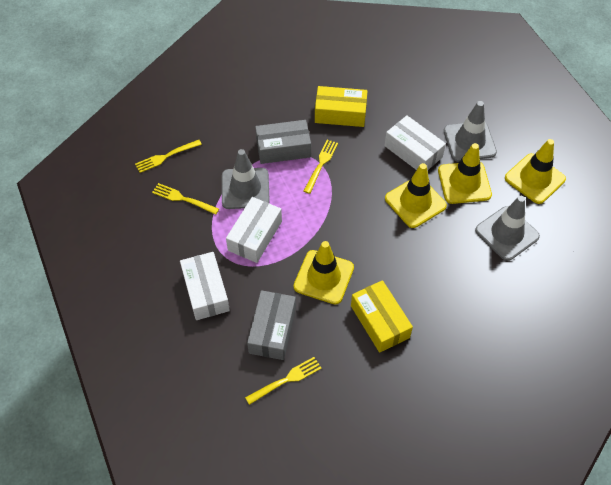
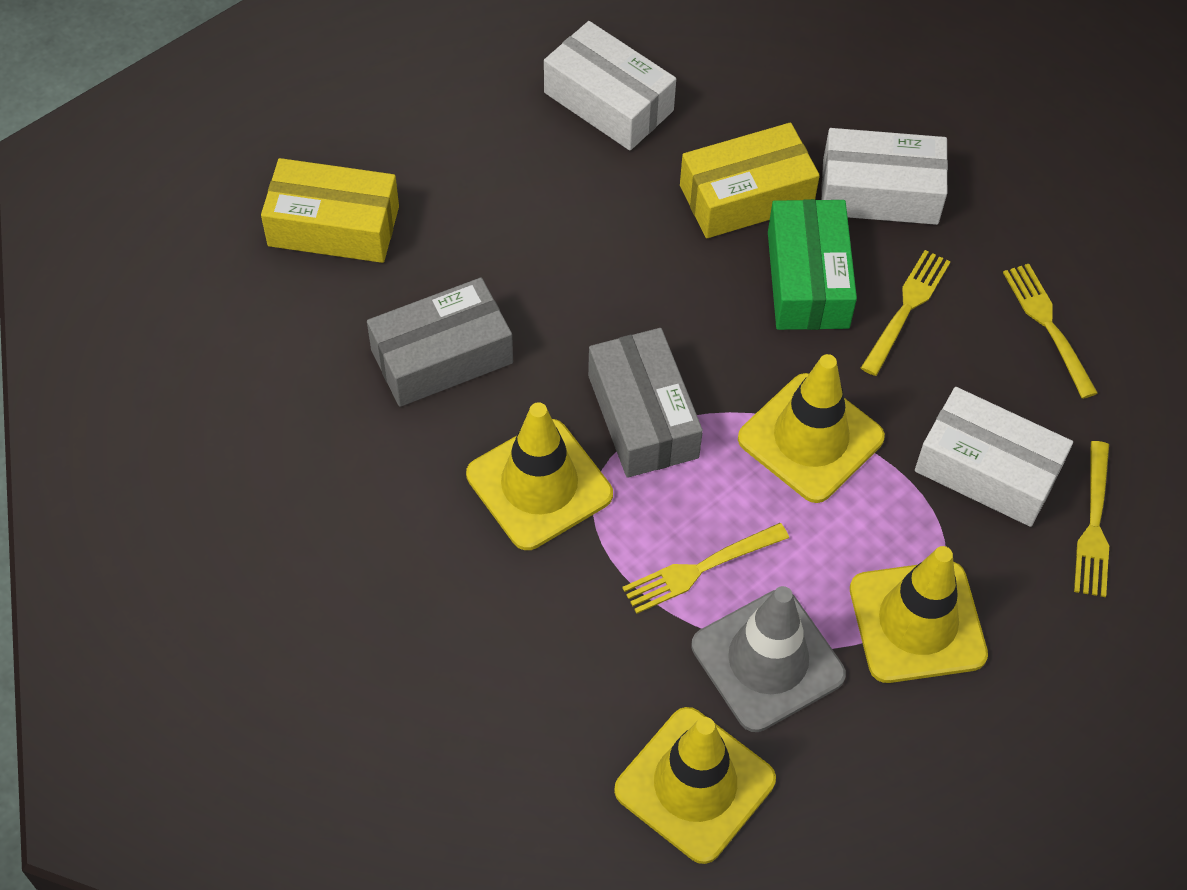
green box: 0 -> 1
grey traffic cone: 3 -> 1

